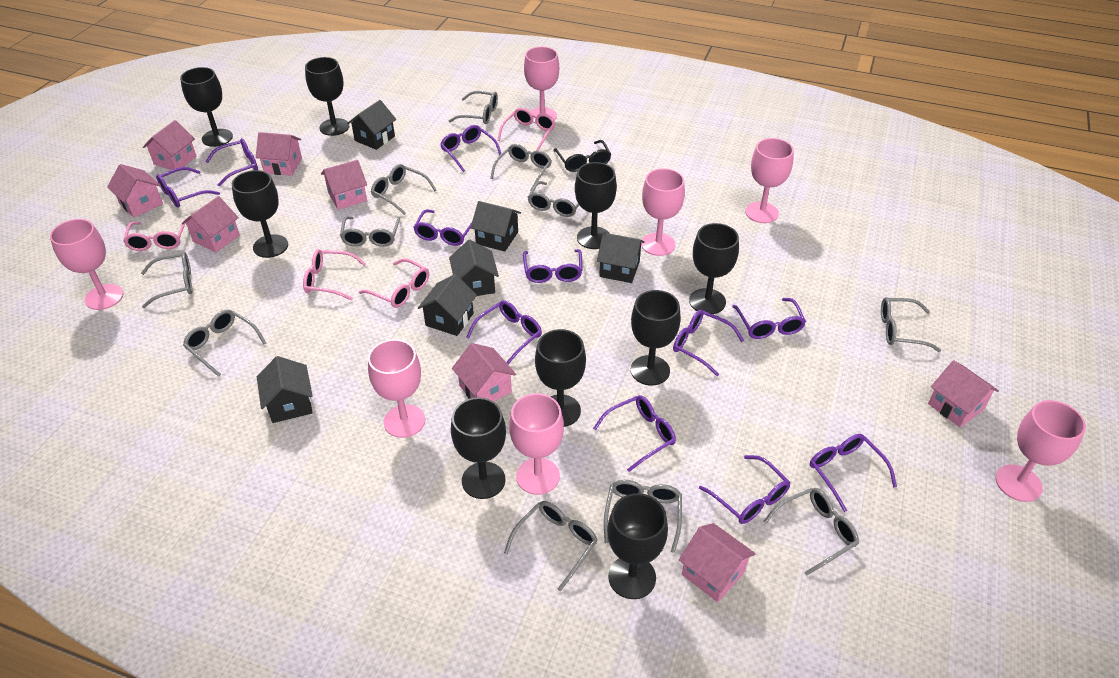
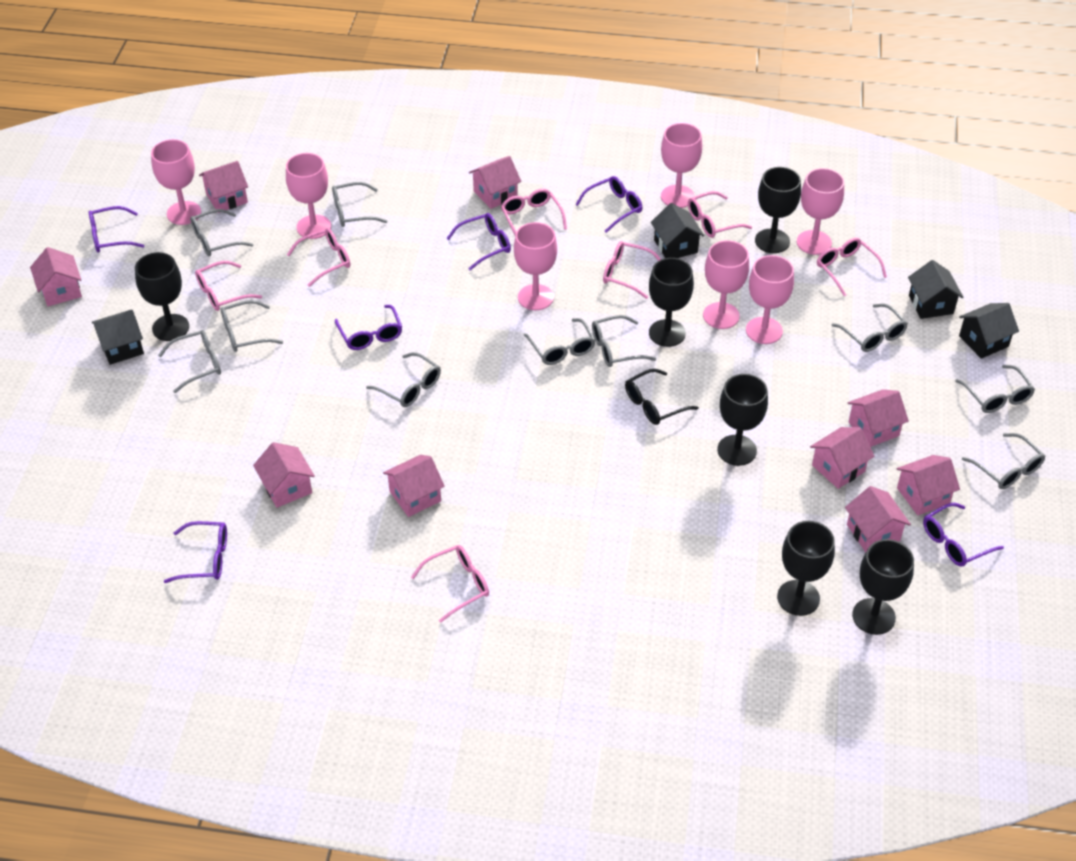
black goblet: 9 -> 6
black house: 6 -> 4
grey glasses: 11 -> 10
pink glasses: 4 -> 7
pink house: 8 -> 9
purple glasses: 11 -> 6

